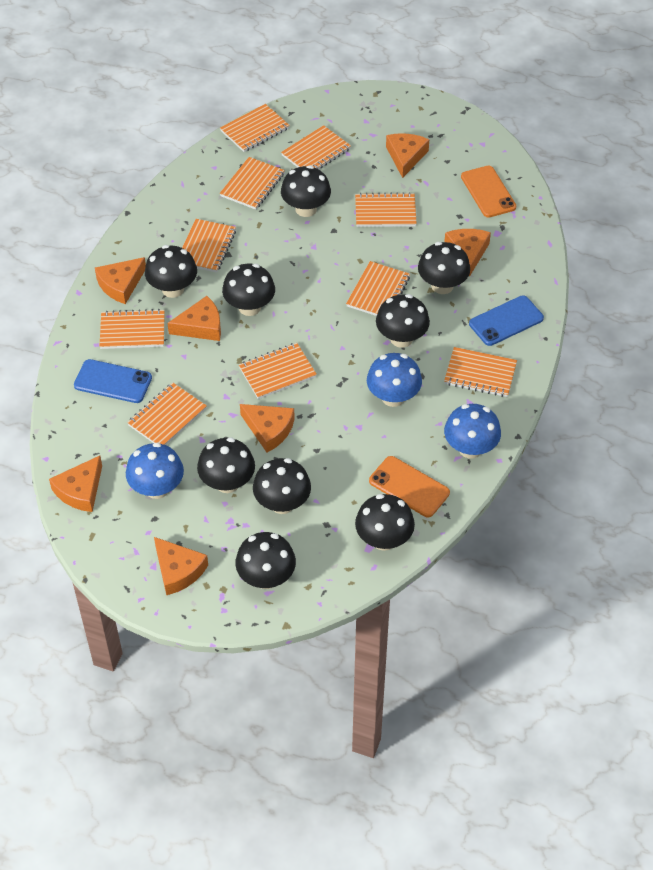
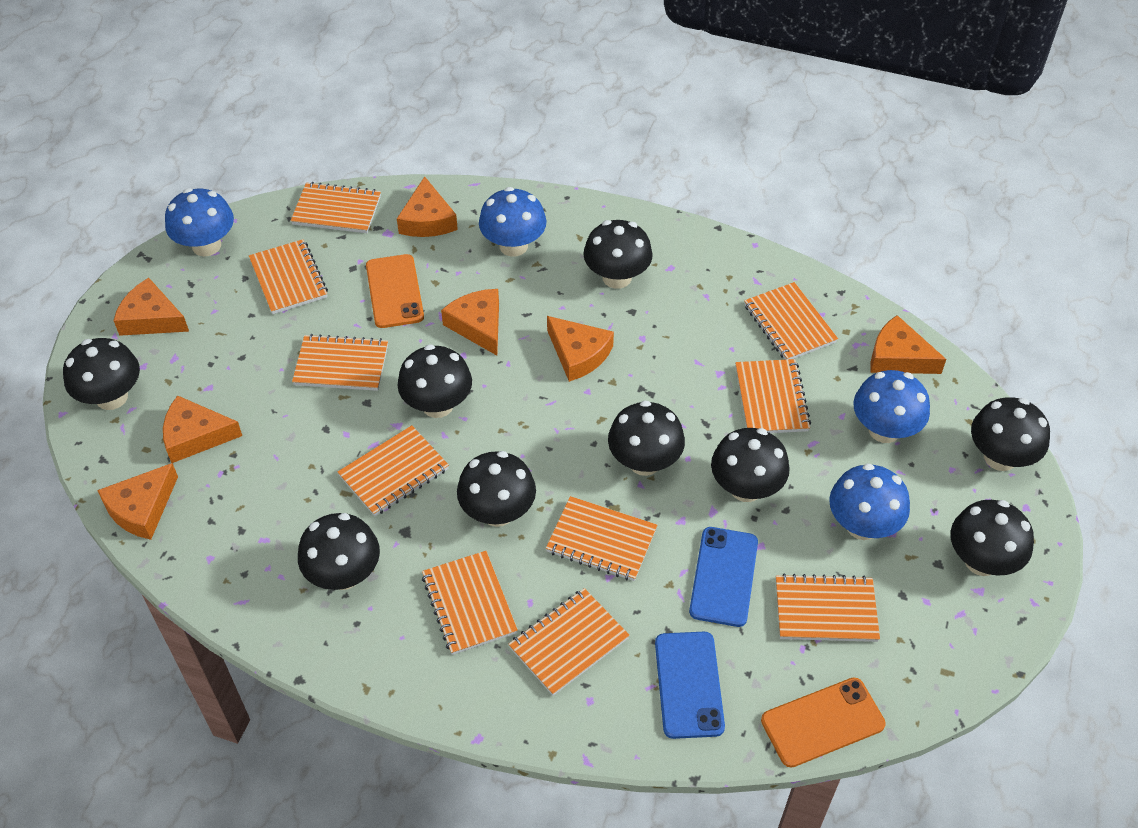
blue mushroom: 3 -> 4

